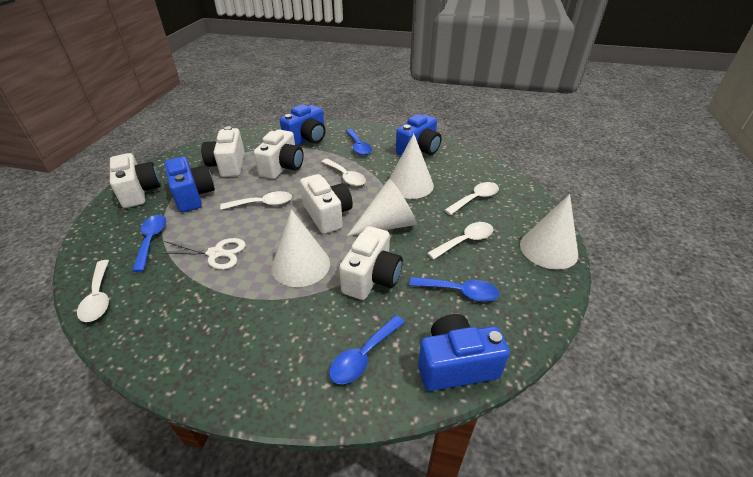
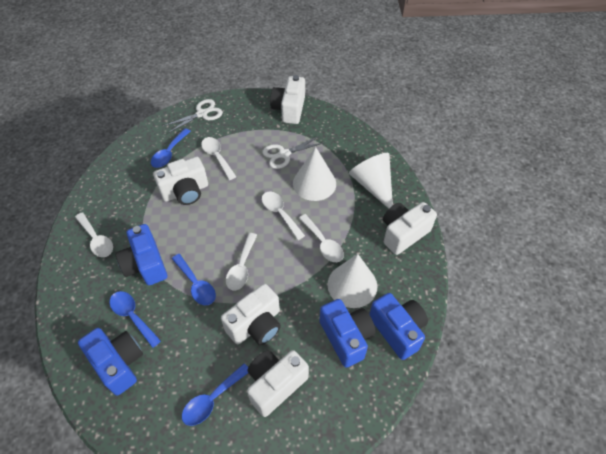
white cone: 4 -> 3
white scissors: 1 -> 2

